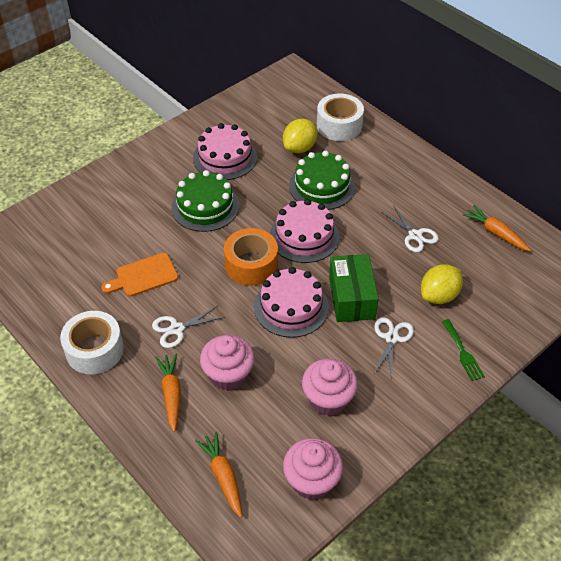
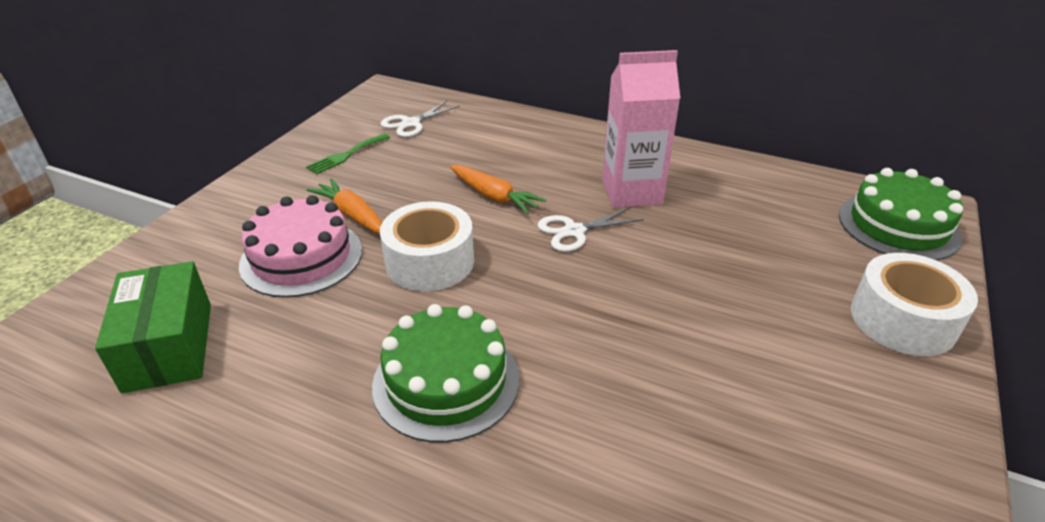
orange carrot: 3 -> 2
orange cutting board: 1 -> 0
orange tape: 1 -> 0
pink cake: 3 -> 1
pink carton: 0 -> 1
pink cupcake: 3 -> 0
white scissors: 3 -> 2
yellow lemon: 2 -> 0

